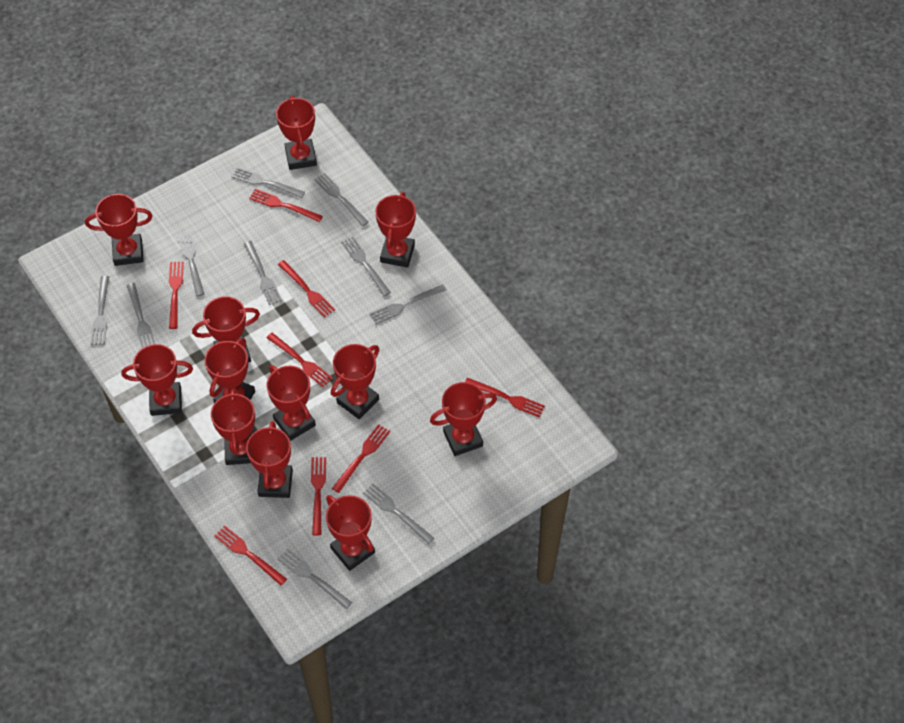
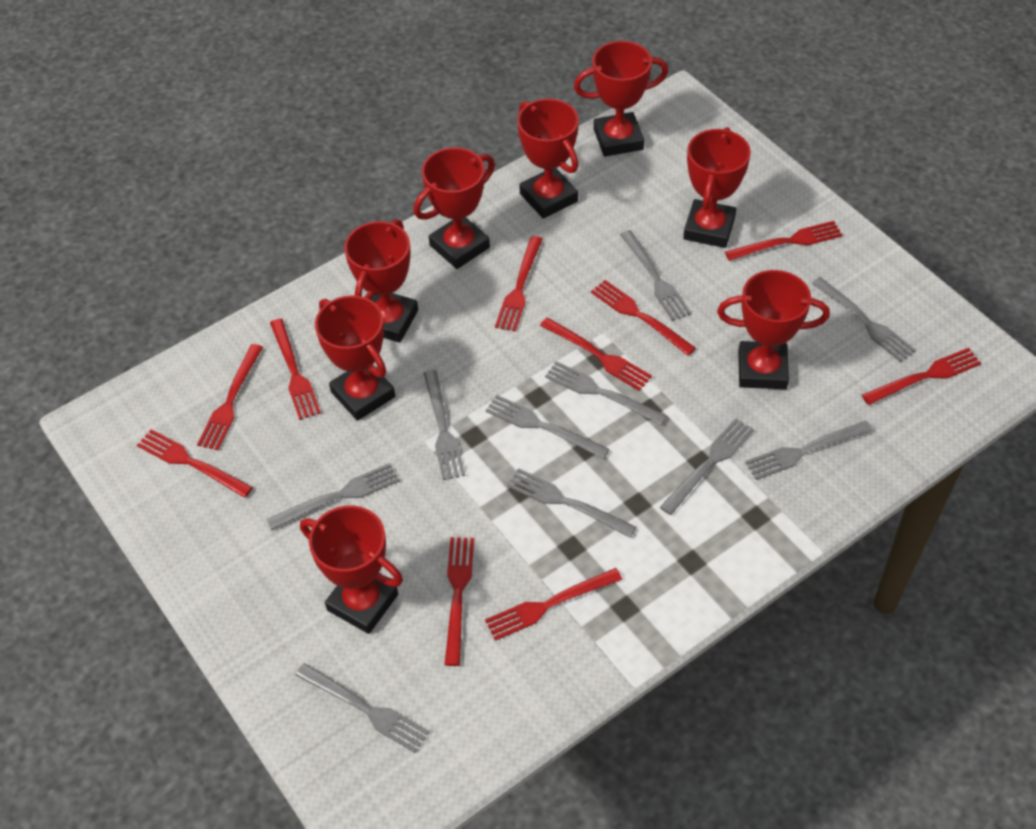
red fork: 8 -> 10
red trophy: 12 -> 8

